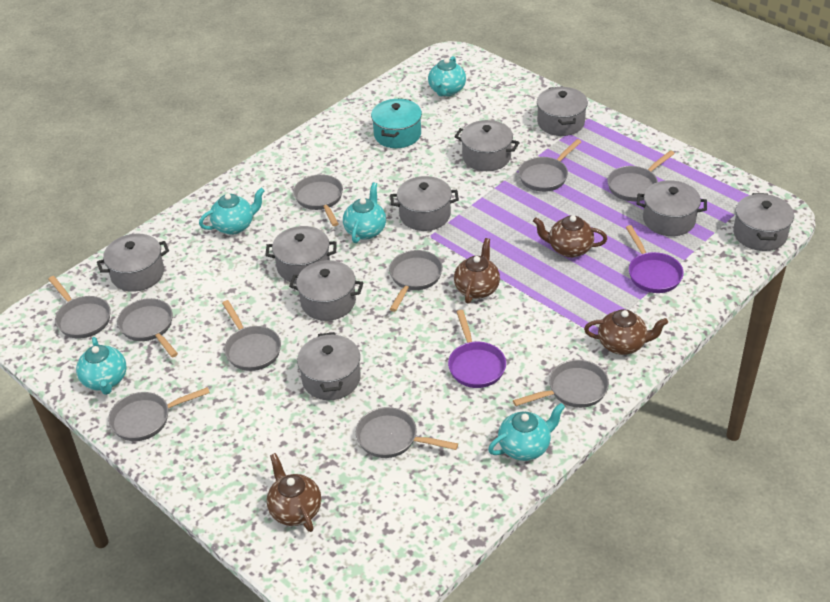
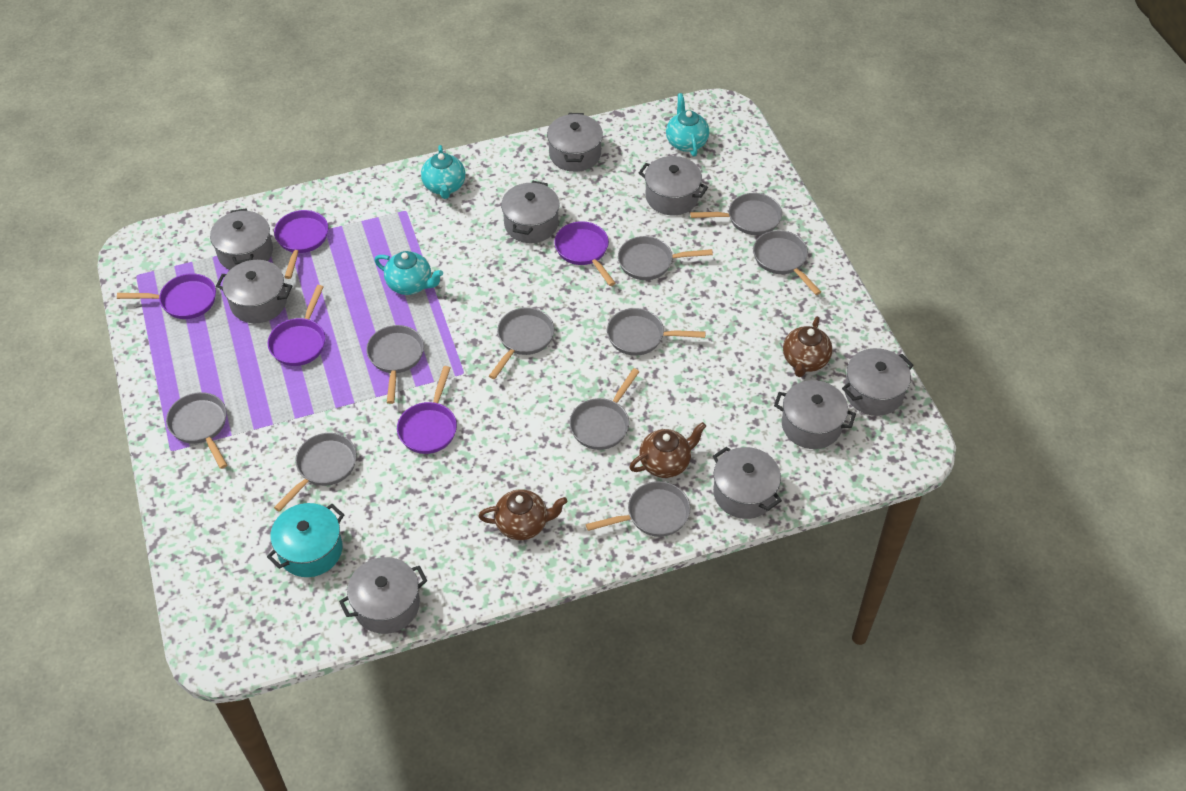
brown teapot: 4 -> 3
purple pan: 2 -> 5
turquoise teapot: 5 -> 3

